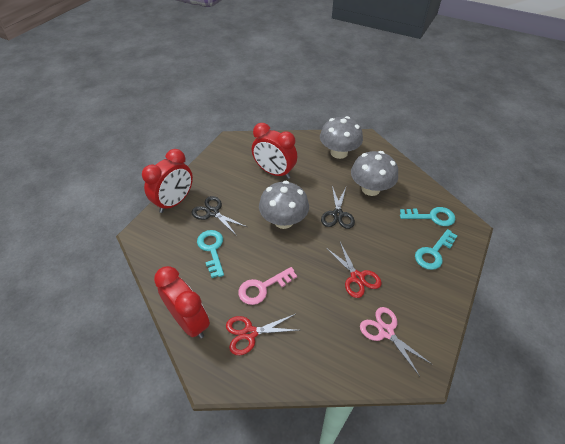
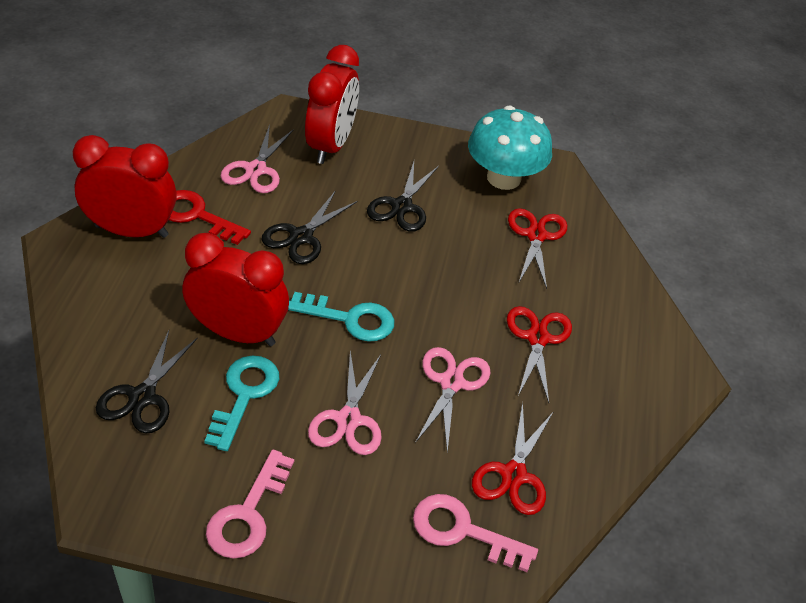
black scissors: 2 -> 3
grey mushroom: 3 -> 0
pink key: 1 -> 2
pink scissors: 1 -> 3
red key: 0 -> 1
red scissors: 2 -> 3
turquoise key: 3 -> 2
turquoise mushroom: 0 -> 1

